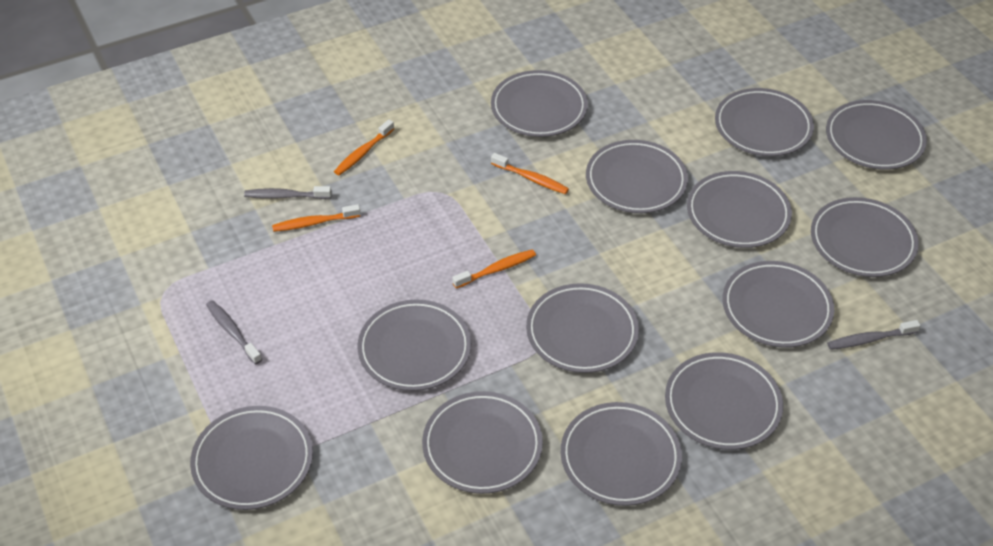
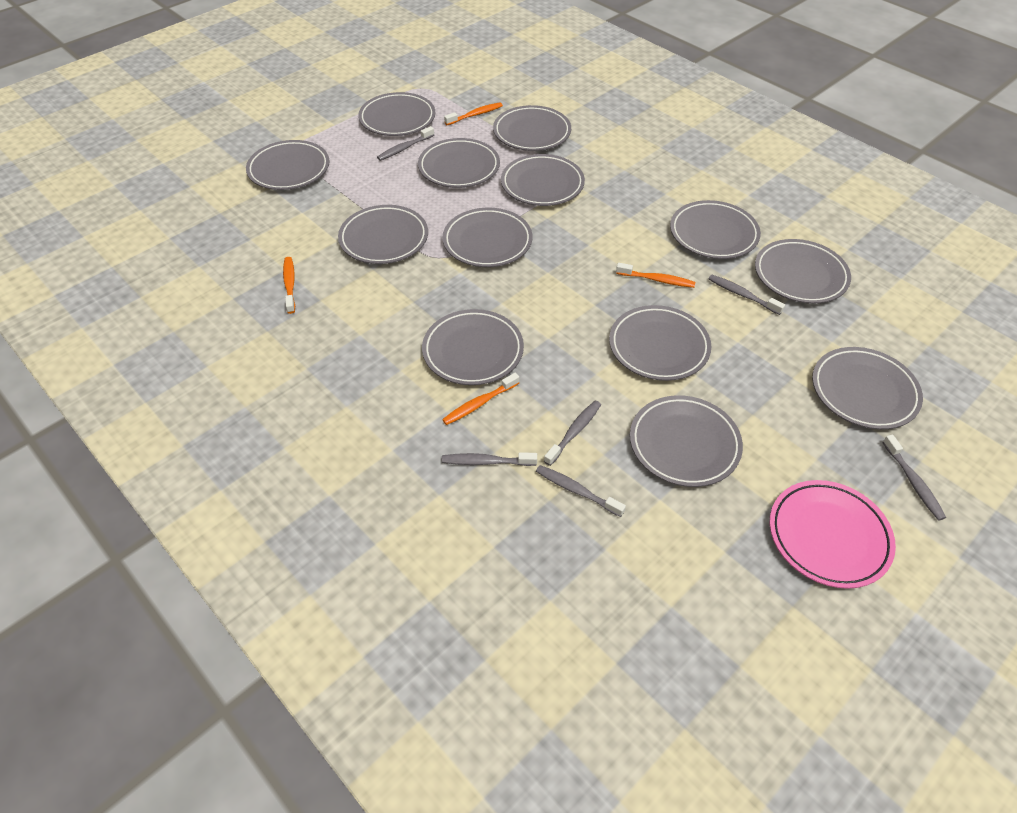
grey toothbrush: 3 -> 6
pink plate: 0 -> 1

